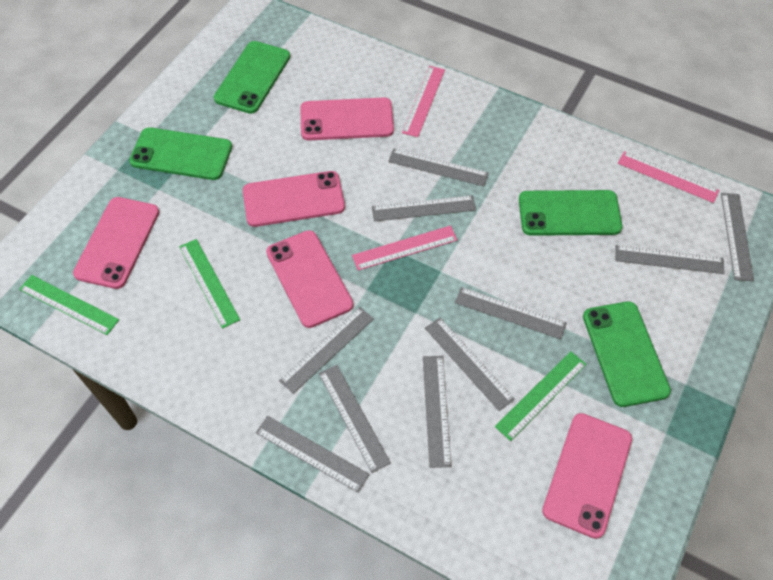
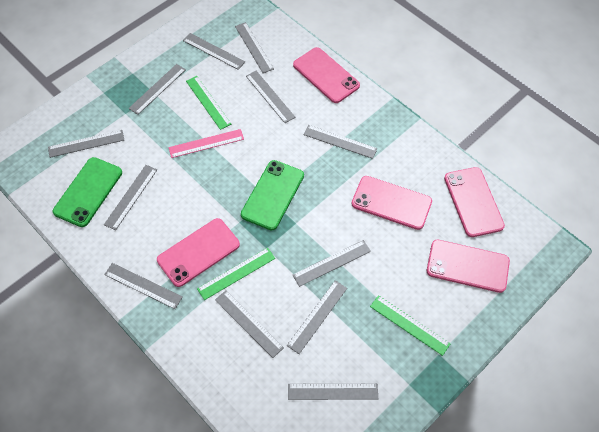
green phone: 4 -> 2
grey ruler: 10 -> 12
pink ruler: 3 -> 1

